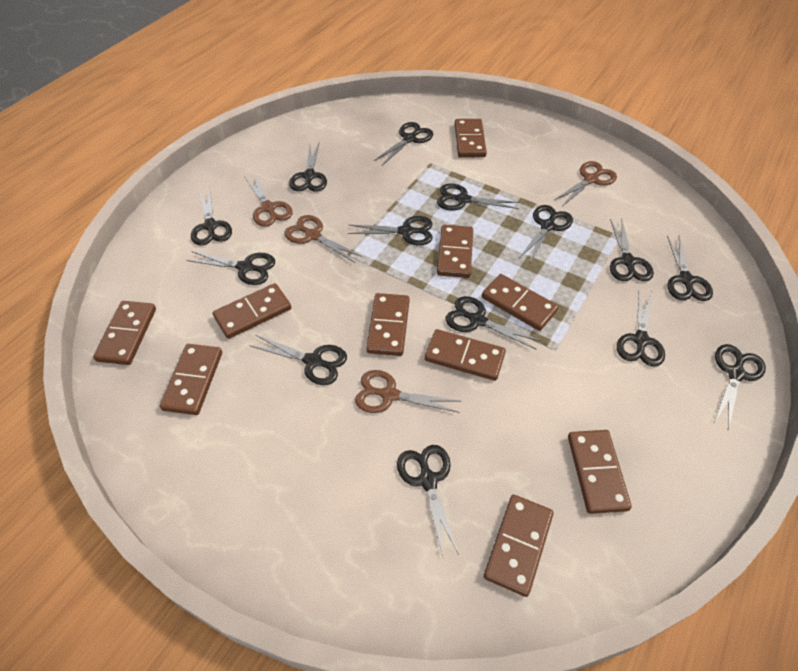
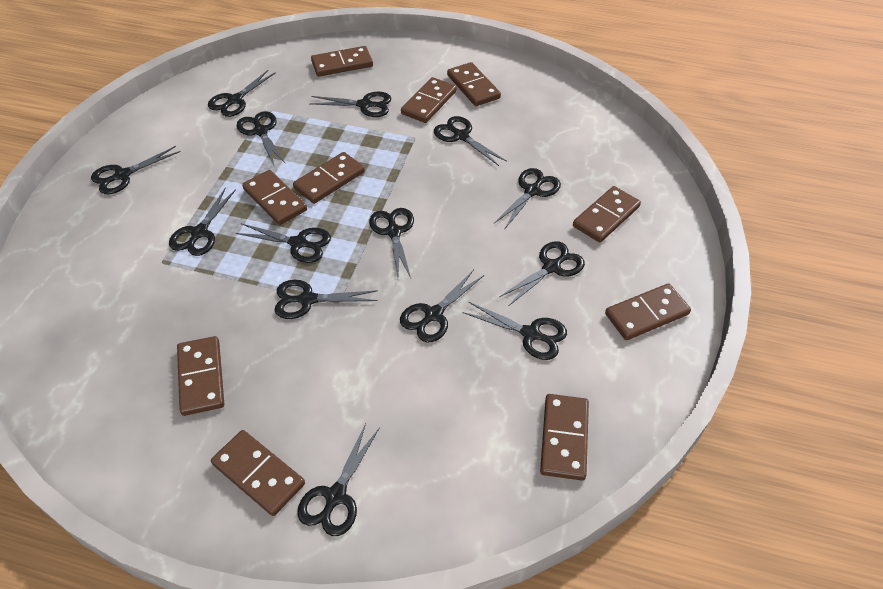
brown scissors: 4 -> 0

